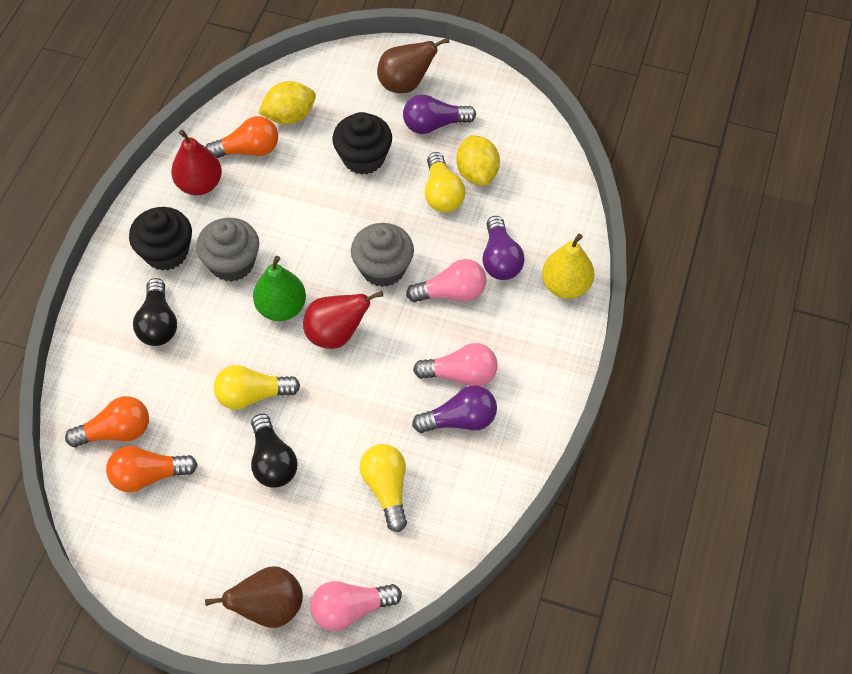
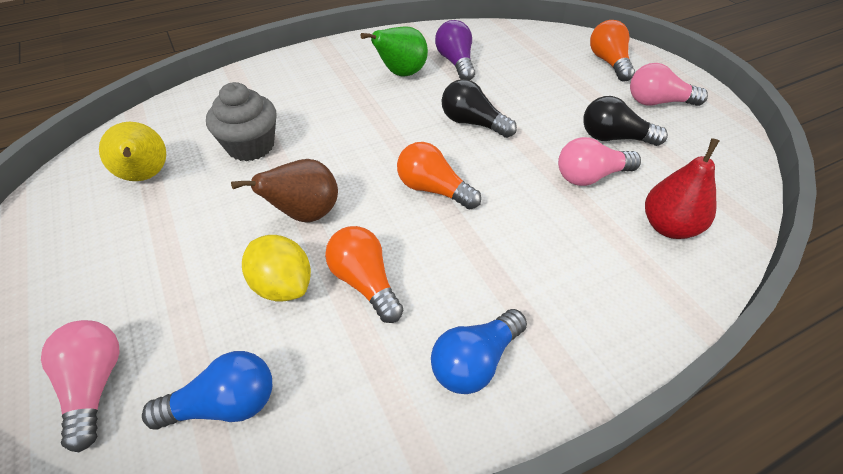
black cupcake: 2 -> 0
blue light bulb: 0 -> 2
brown pear: 2 -> 1
grey cupcake: 2 -> 1
purple light bulb: 3 -> 1
red pear: 2 -> 1
yellow lemon: 2 -> 1
yellow light bulb: 3 -> 0

